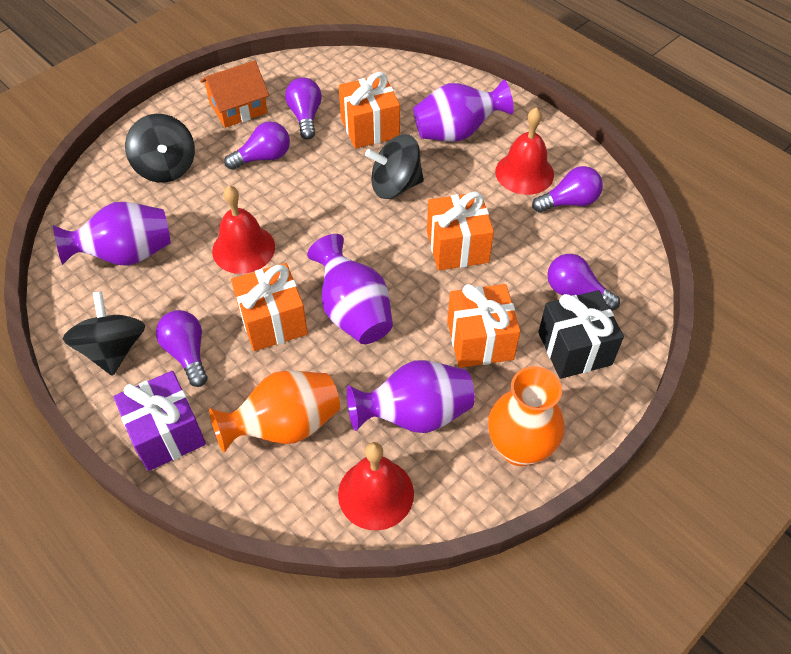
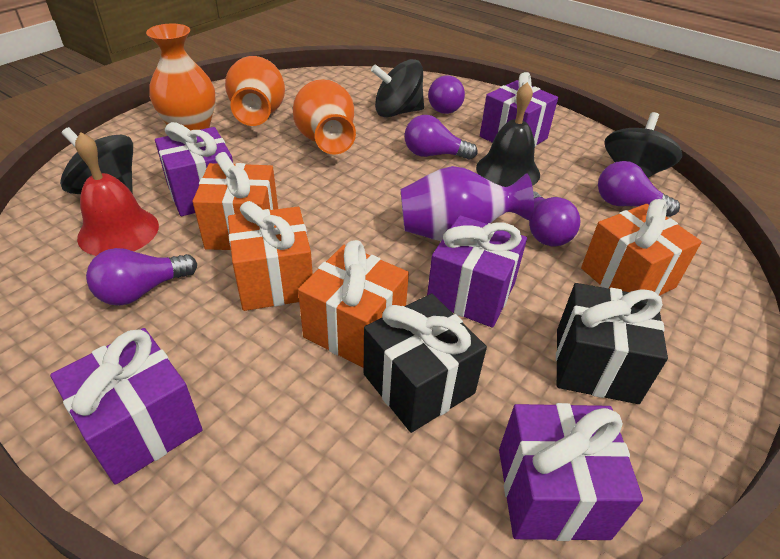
black bell: 0 -> 1
black gift: 1 -> 2
orange house: 1 -> 0
orange vase: 2 -> 3
purple gift: 1 -> 5
purple vase: 4 -> 1
red bell: 3 -> 1

